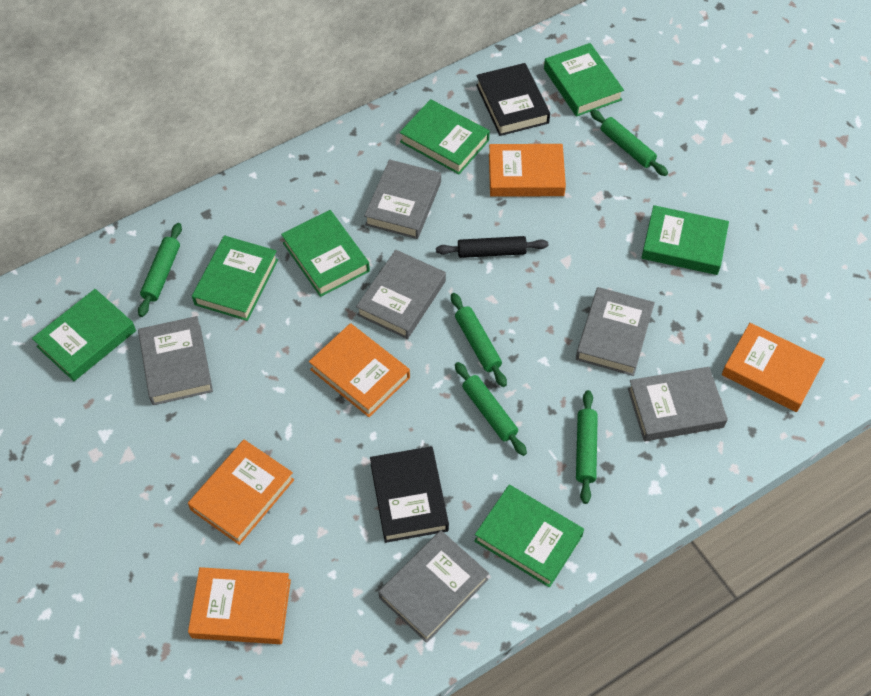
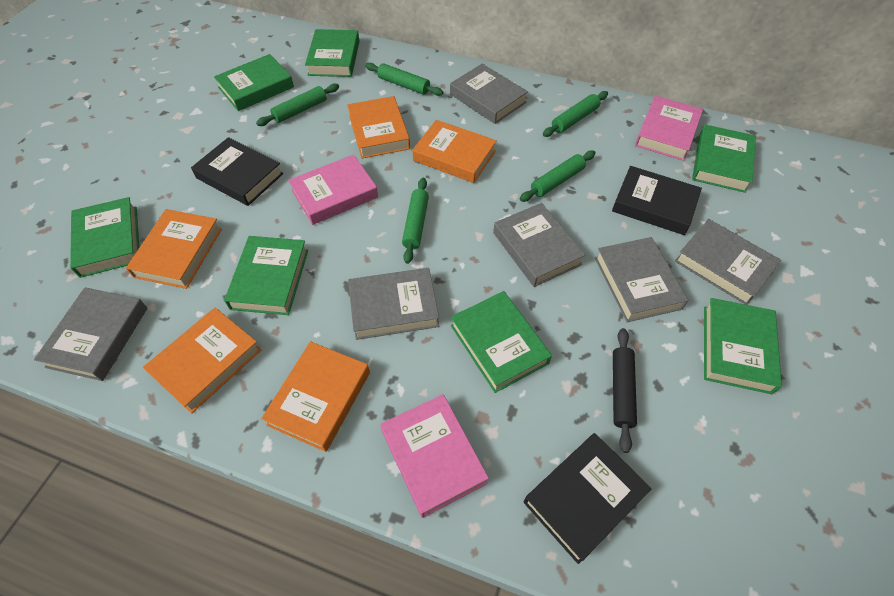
black book: 2 -> 3
pink book: 0 -> 3

